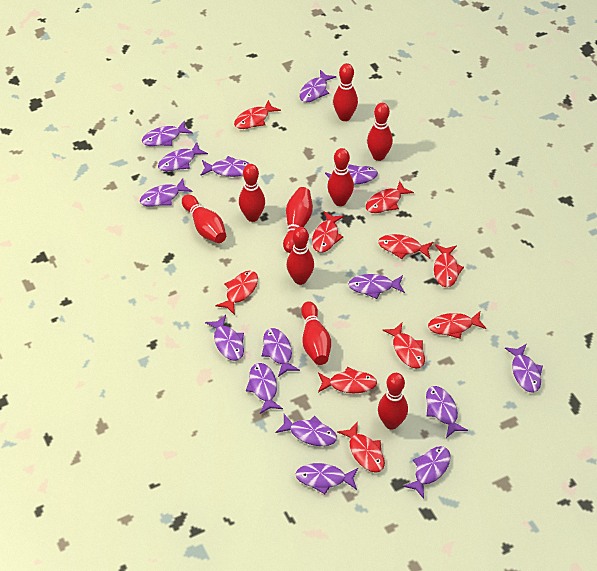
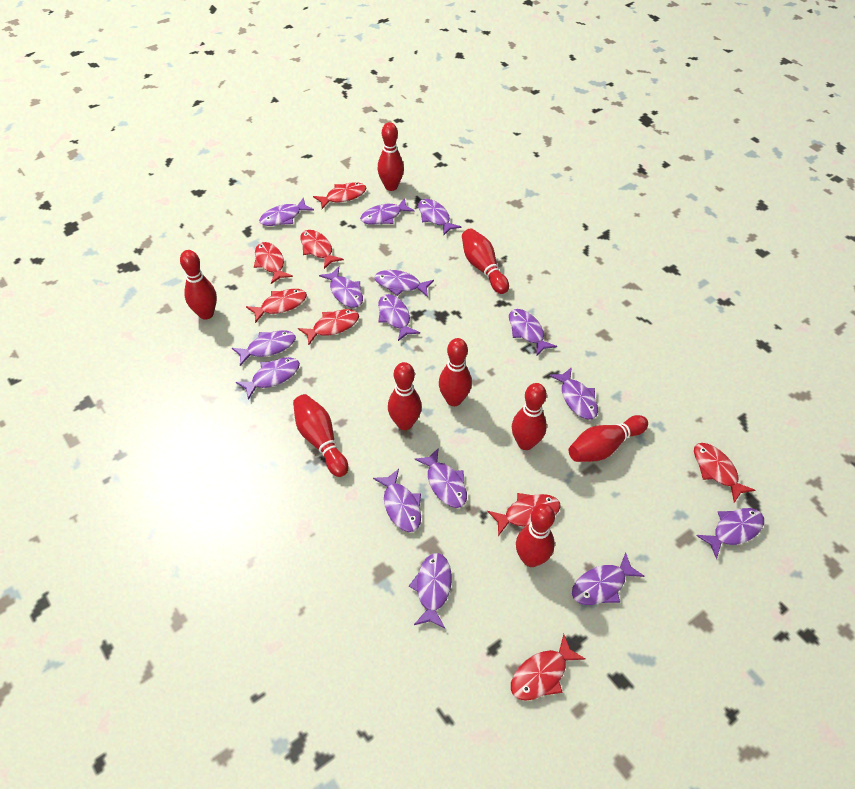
red fish: 10 -> 8

